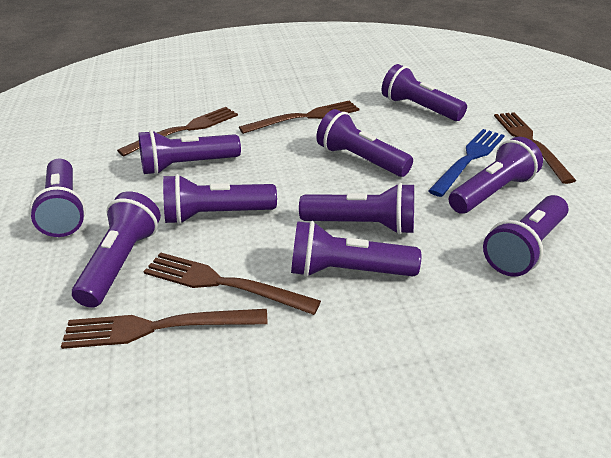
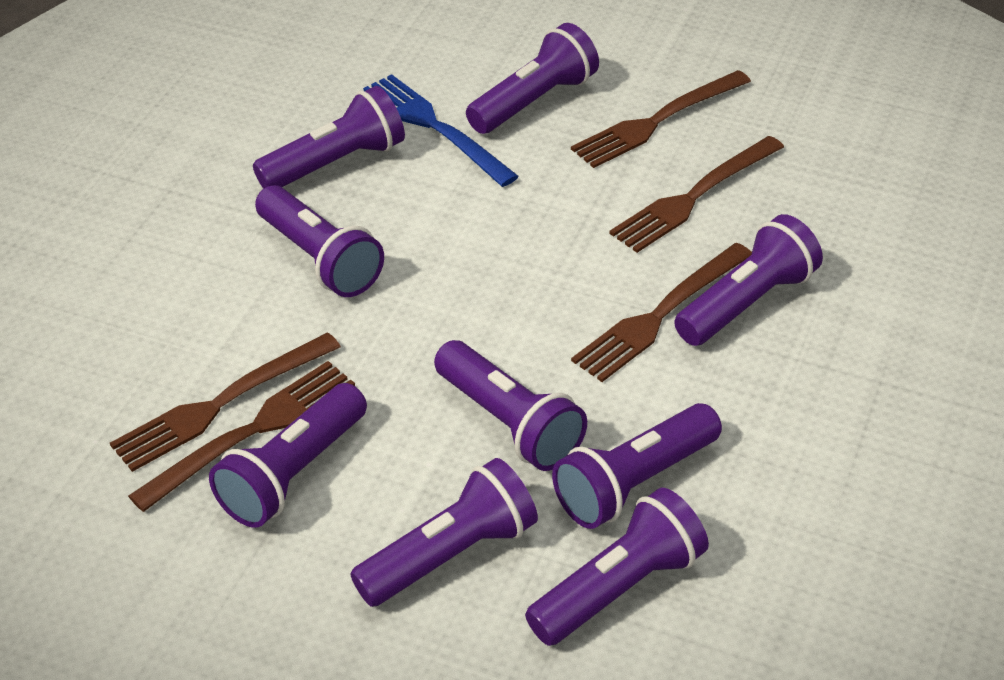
purple flashlight: 10 -> 9

